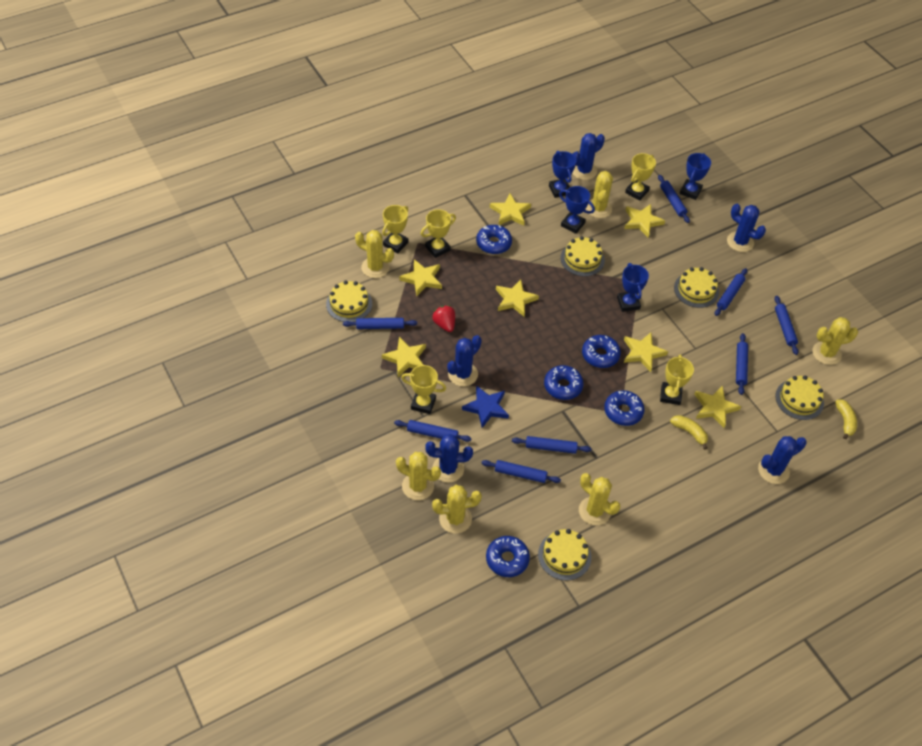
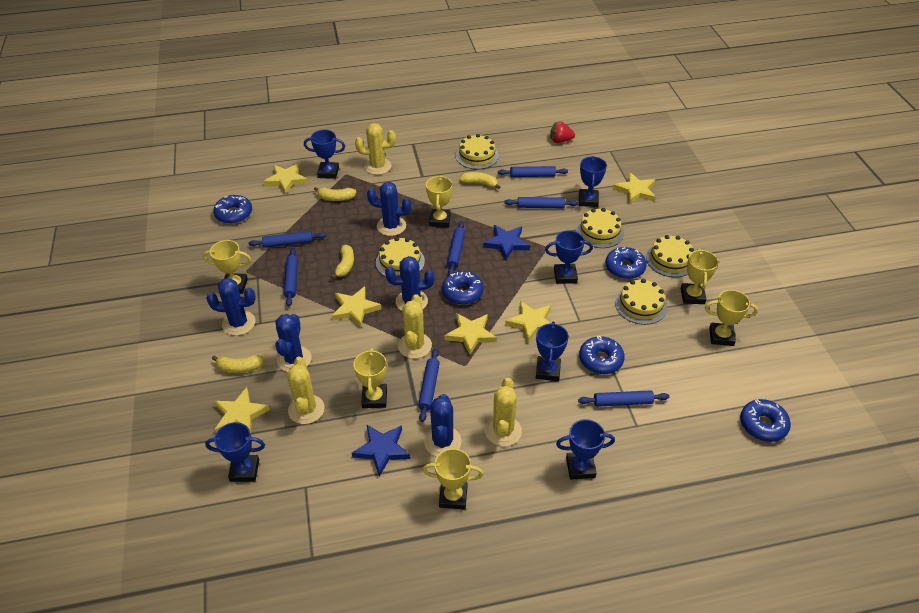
blue rolling pin: 8 -> 7
blue star: 1 -> 2
blue trophy: 4 -> 6
yellow banana: 2 -> 4
yellow cactus: 6 -> 4
yellow star: 7 -> 6
yellow trophy: 5 -> 6

